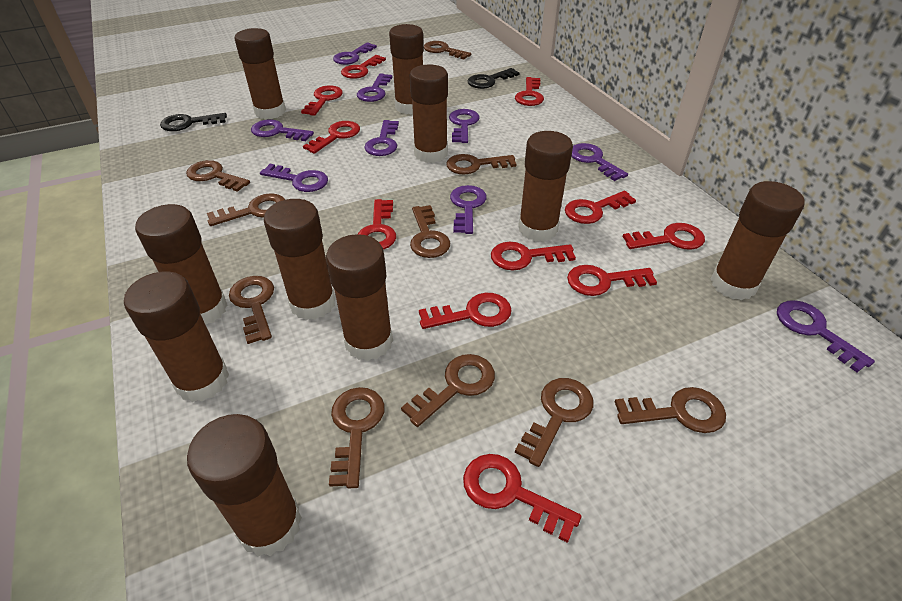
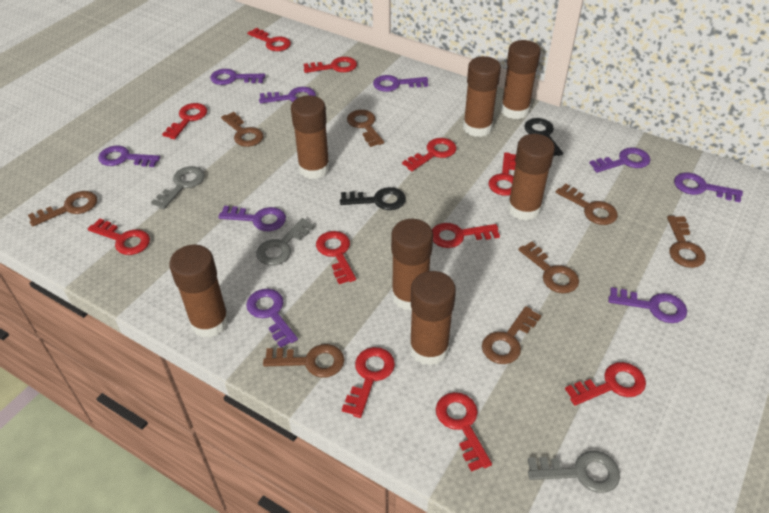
brown glue stick: 10 -> 7
brown key: 10 -> 8
grey key: 0 -> 3

